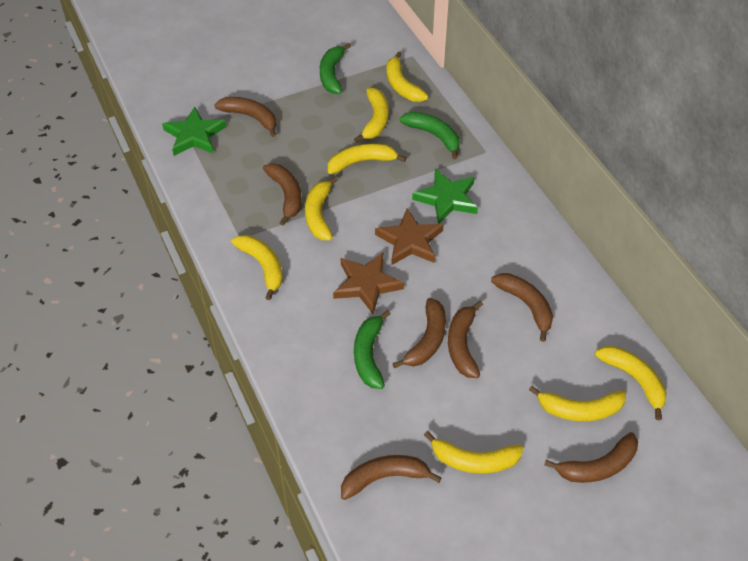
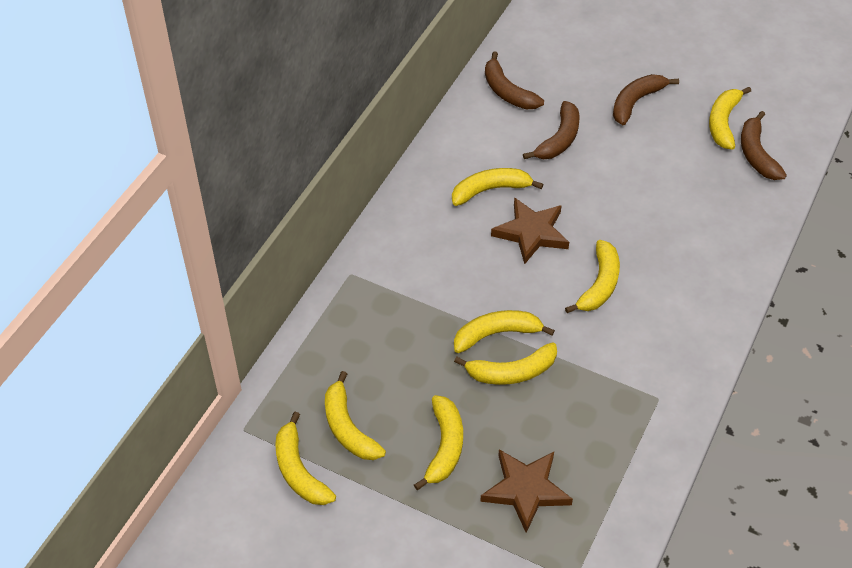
brown banana: 7 -> 4
green banana: 3 -> 0
green star: 2 -> 0

